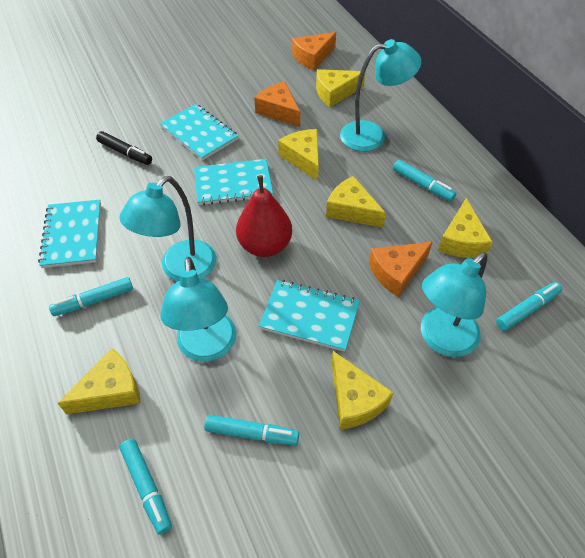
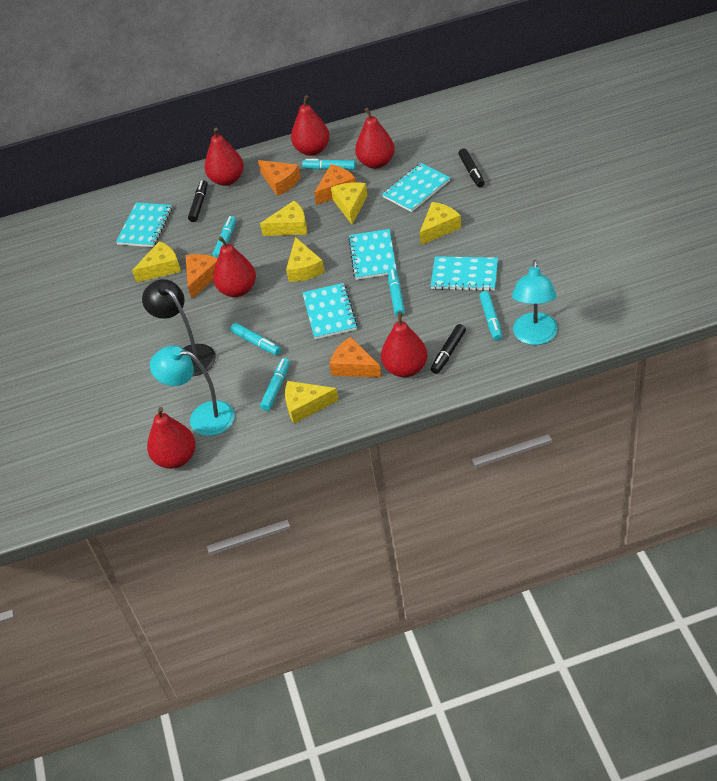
black lamp: 0 -> 1
black marker: 1 -> 3
orange cheese: 3 -> 4
red pear: 1 -> 6
turquoise lamp: 4 -> 2
turquoise marker: 5 -> 6
turquoise notebook: 4 -> 5

